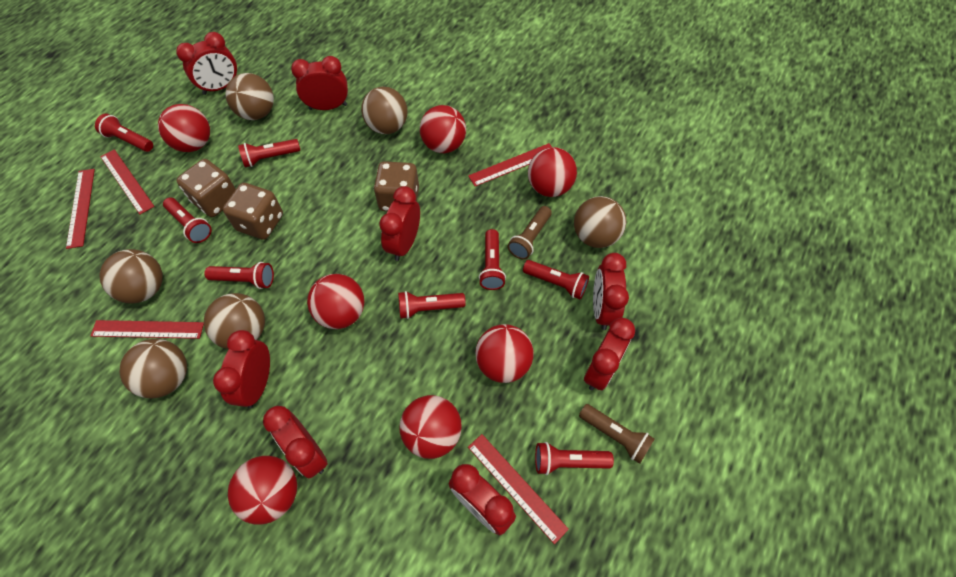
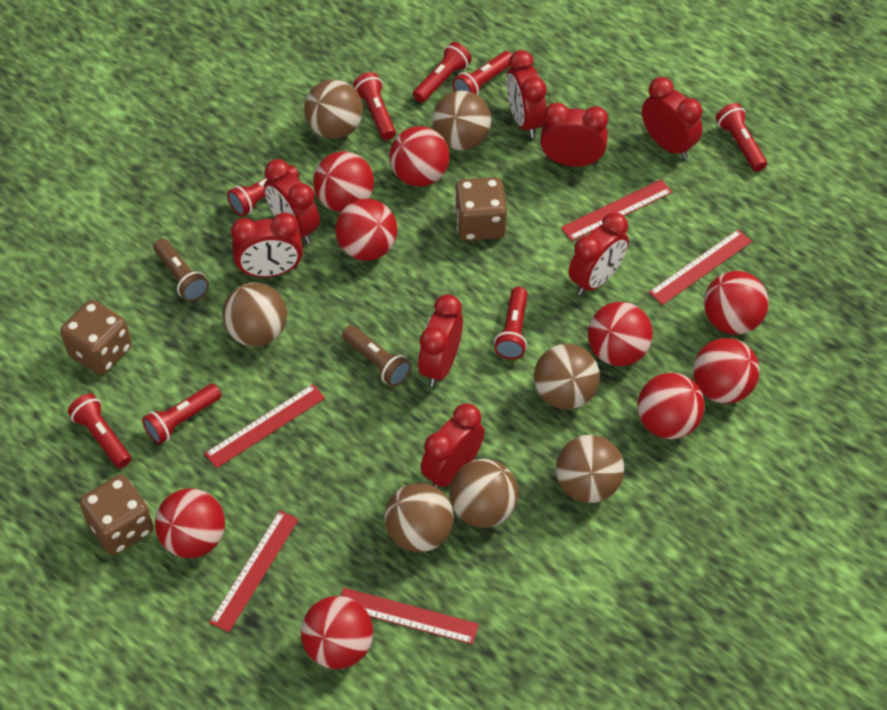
brown ball: 6 -> 7
red ball: 7 -> 9

